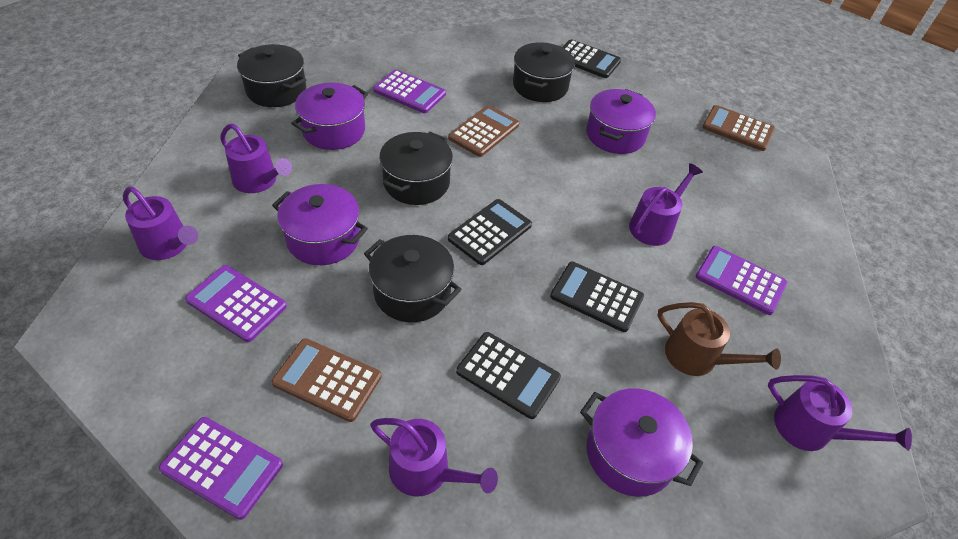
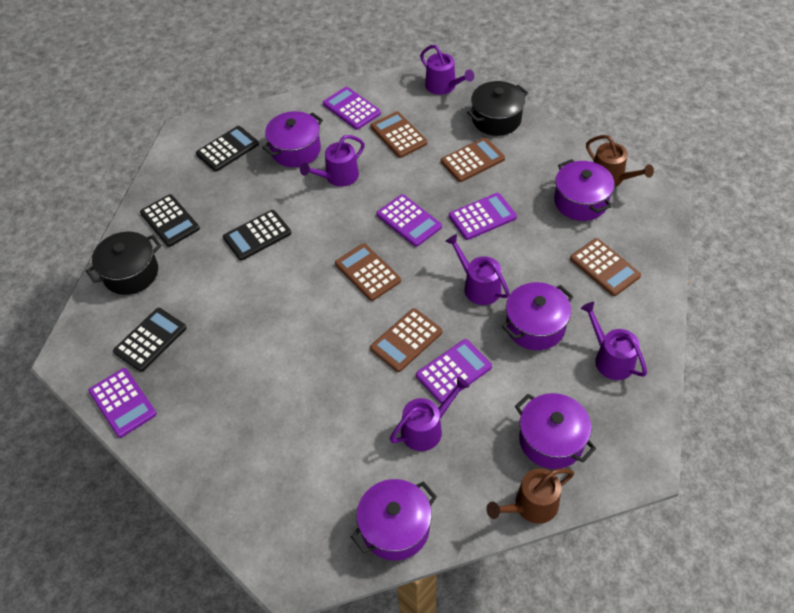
black pot: 4 -> 2
brown calculator: 3 -> 5
brown watering can: 1 -> 2
purple calculator: 4 -> 5
purple pot: 4 -> 5

